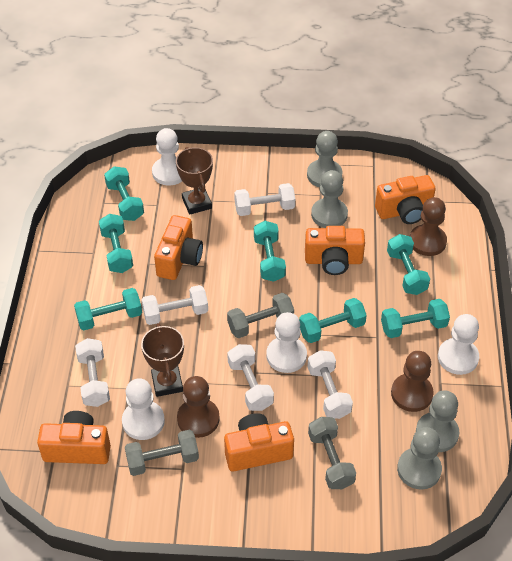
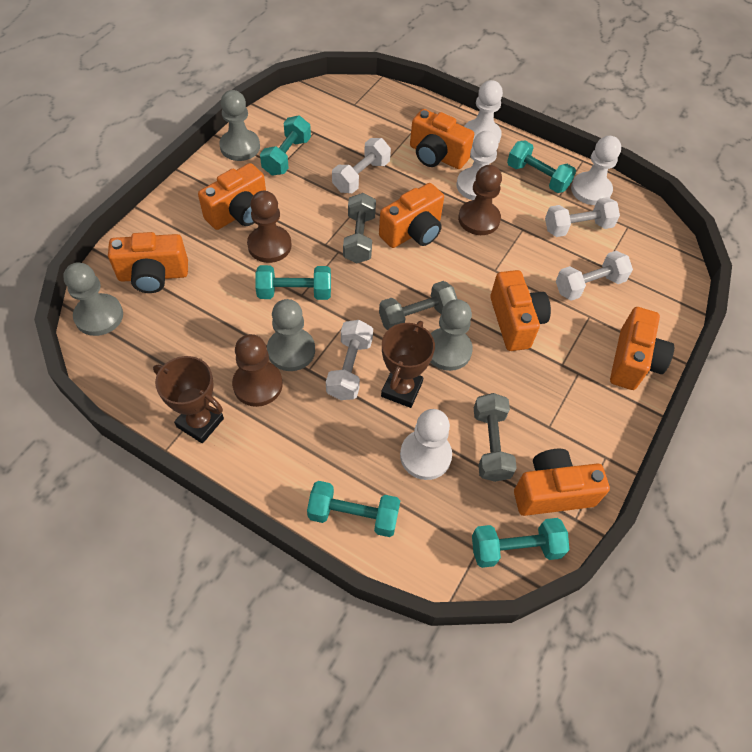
orange camera: 5 -> 7
turquoise dumbbell: 7 -> 5
white dumbbell: 5 -> 4

